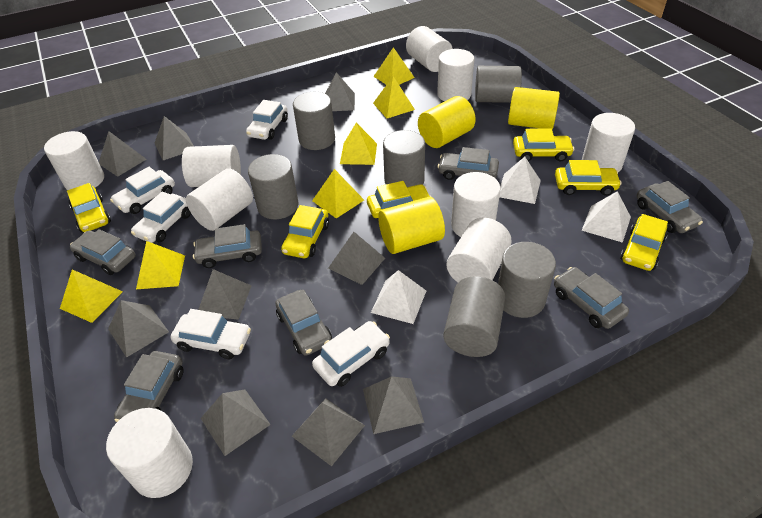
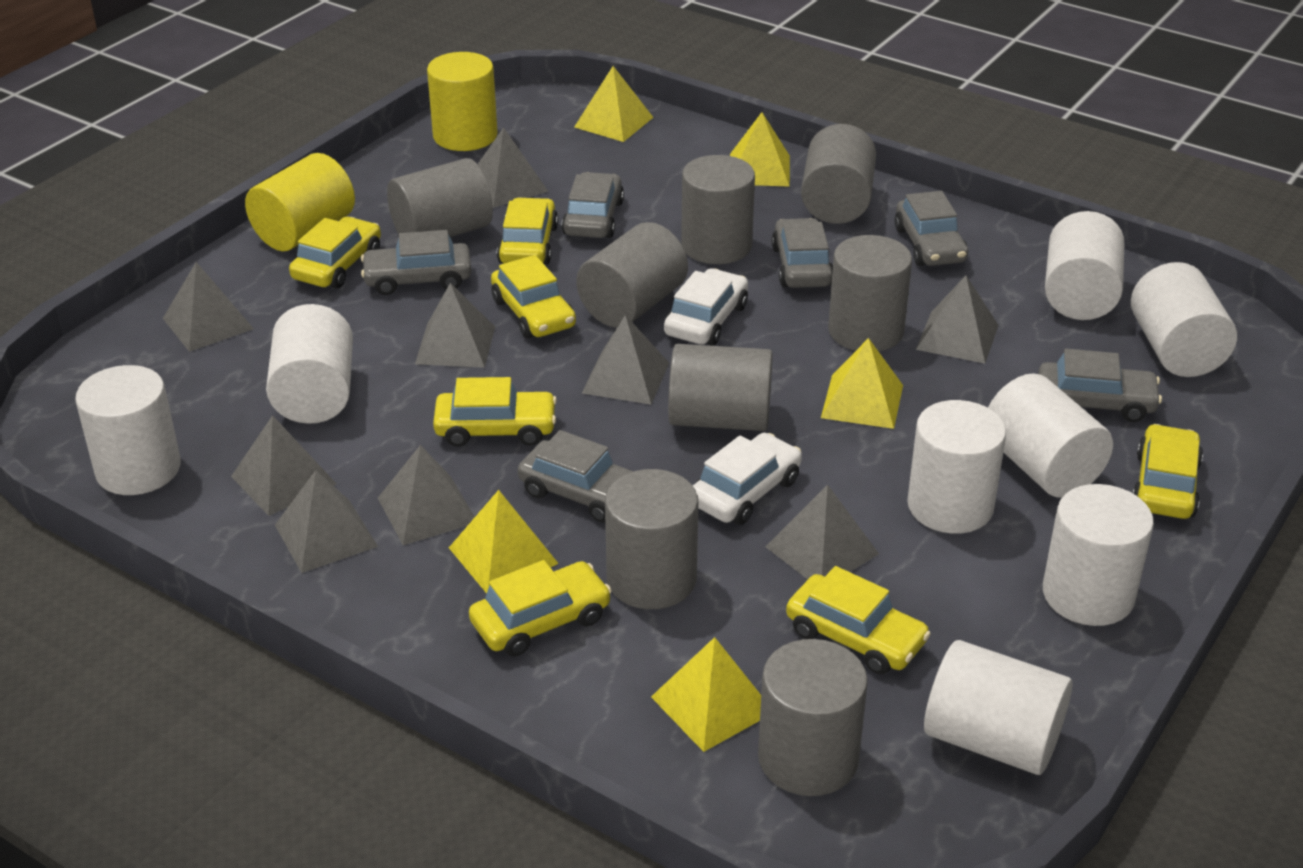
grey car: 7 -> 6
grey cylinder: 6 -> 8
white car: 5 -> 2
white cylinder: 9 -> 8
white pyramid: 3 -> 0
yellow car: 6 -> 7
yellow cylinder: 3 -> 2
yellow pyramid: 6 -> 5

